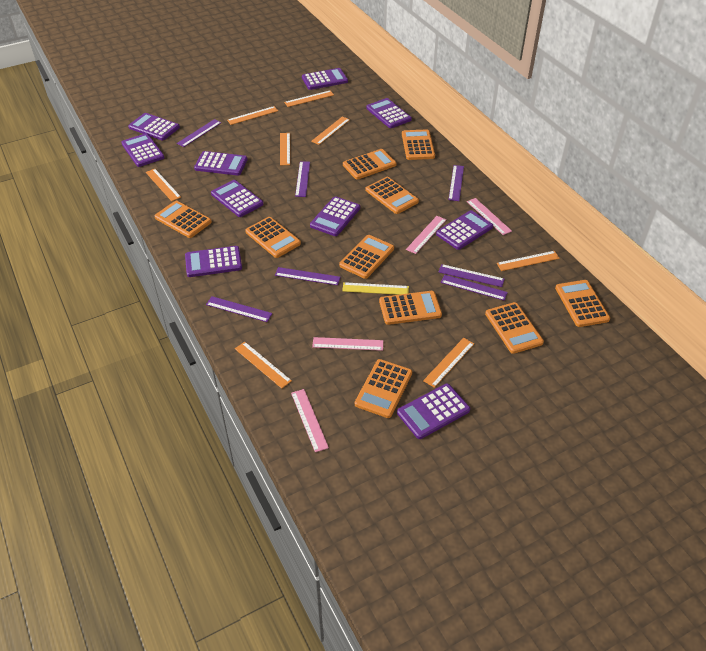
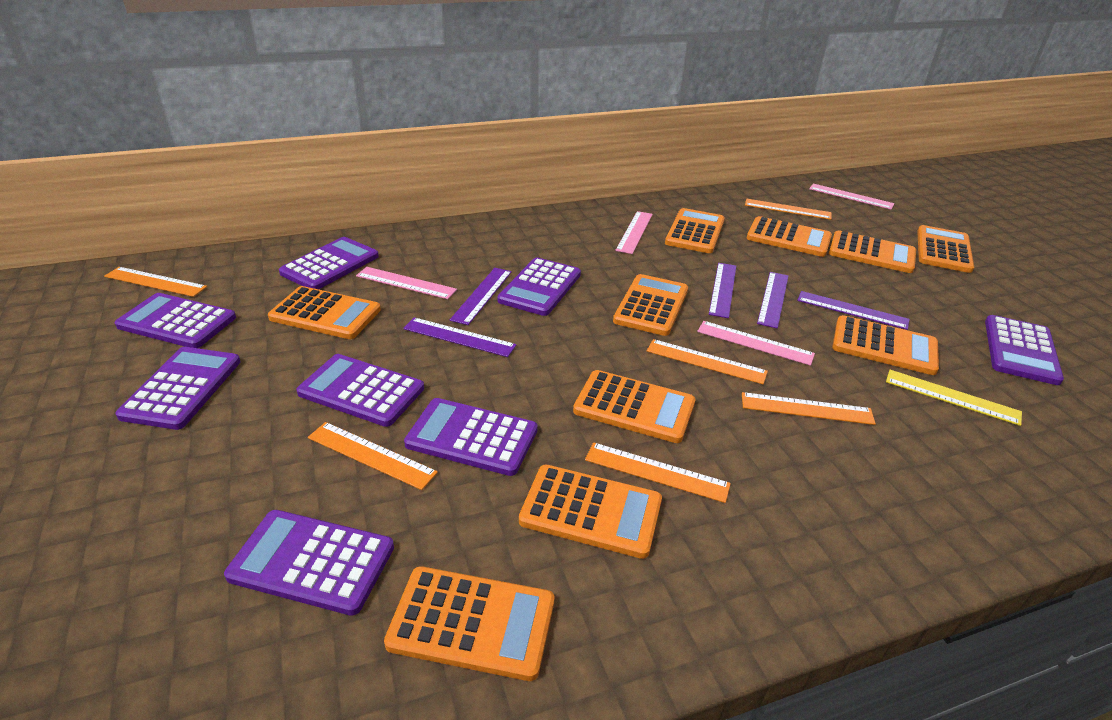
orange ruler: 8 -> 6
purple calculator: 10 -> 8
purple ruler: 7 -> 5

